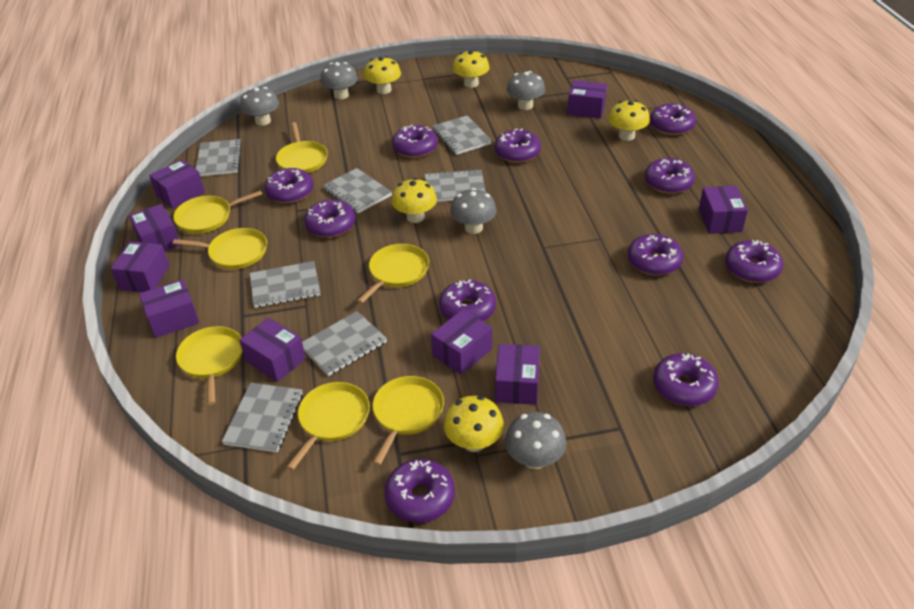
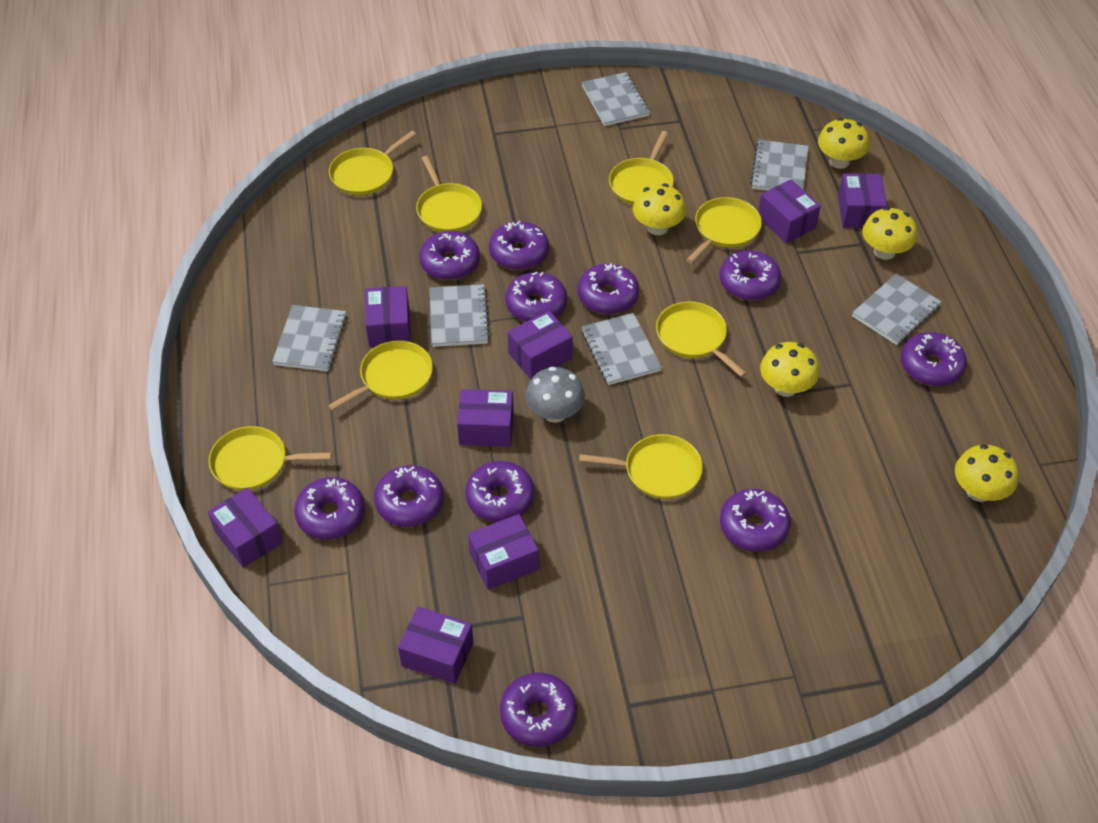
grey mushroom: 5 -> 1
grey notebook: 7 -> 6
purple box: 9 -> 8
yellow pan: 7 -> 8

